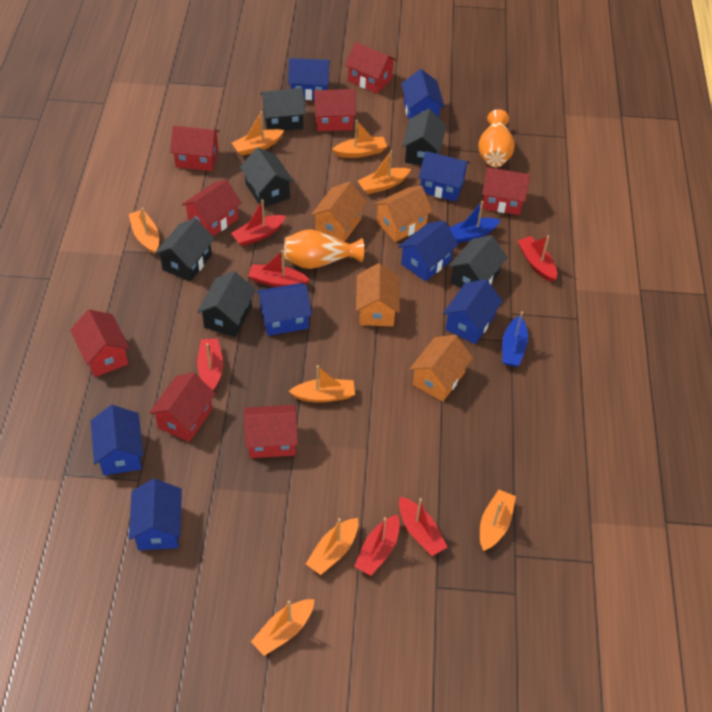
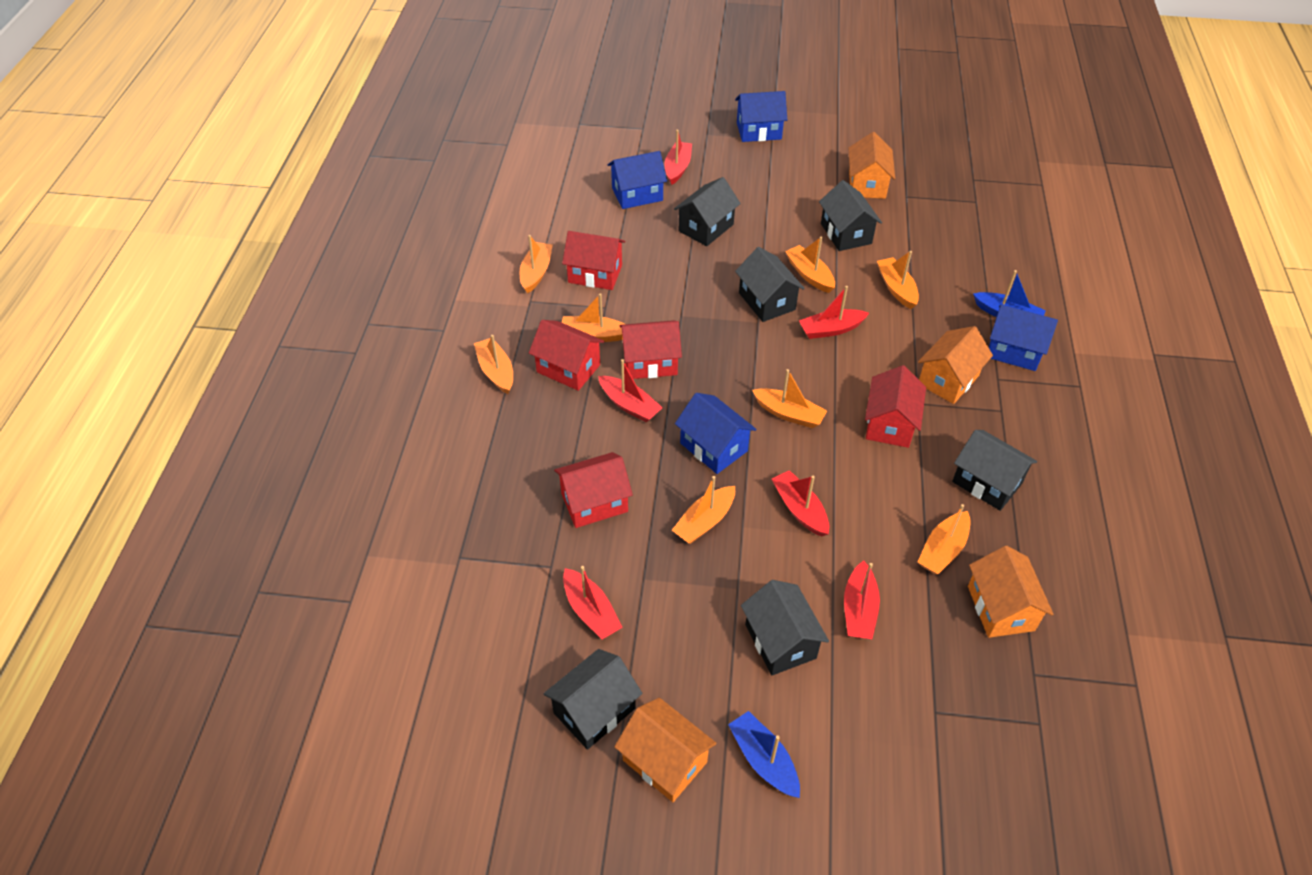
blue house: 8 -> 4
orange vase: 2 -> 0
red house: 8 -> 5

